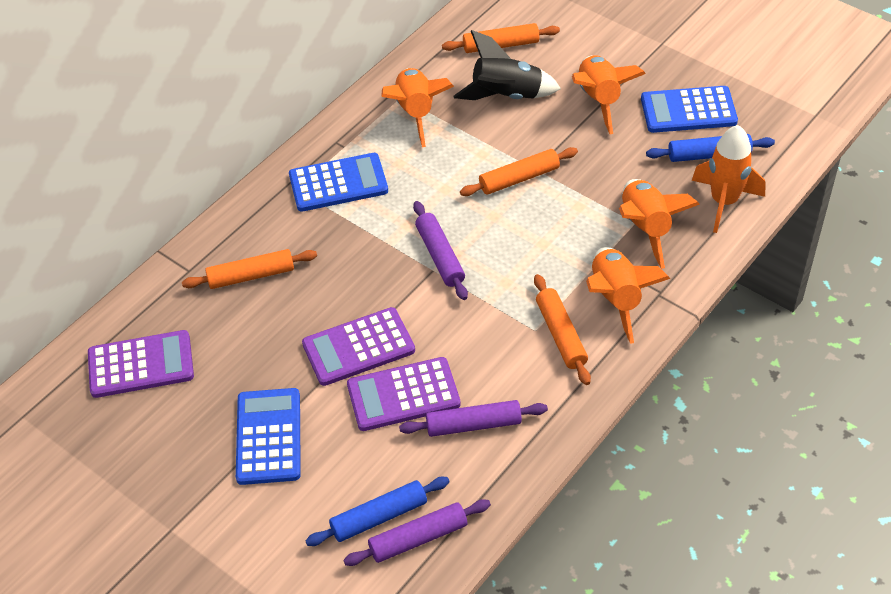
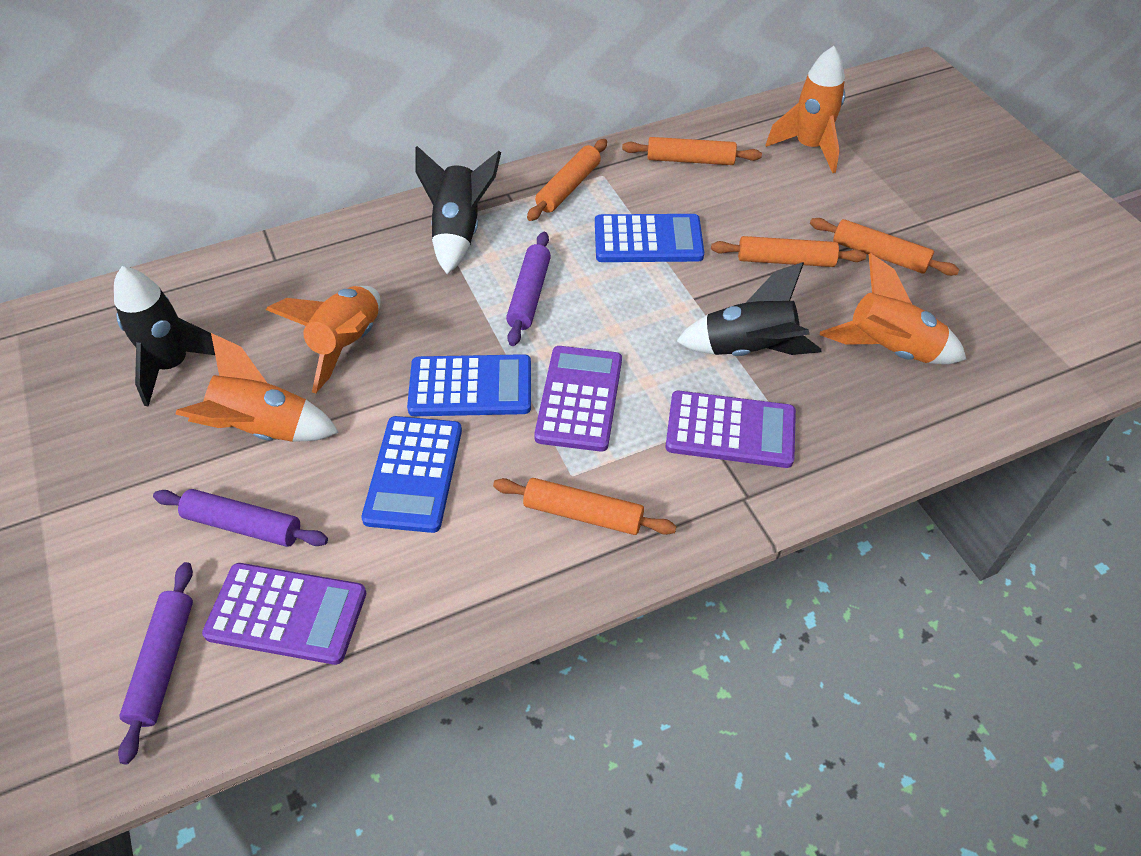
black rocket: 1 -> 3
blue rolling pin: 2 -> 0
orange rocket: 5 -> 4
orange rolling pin: 4 -> 5

